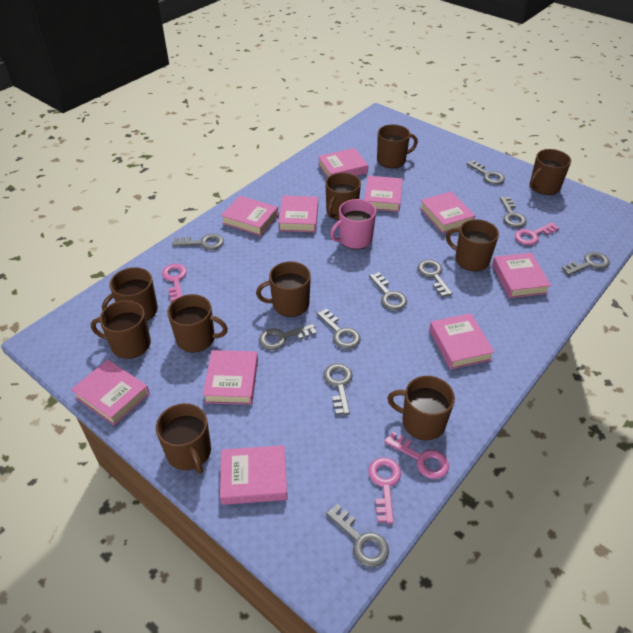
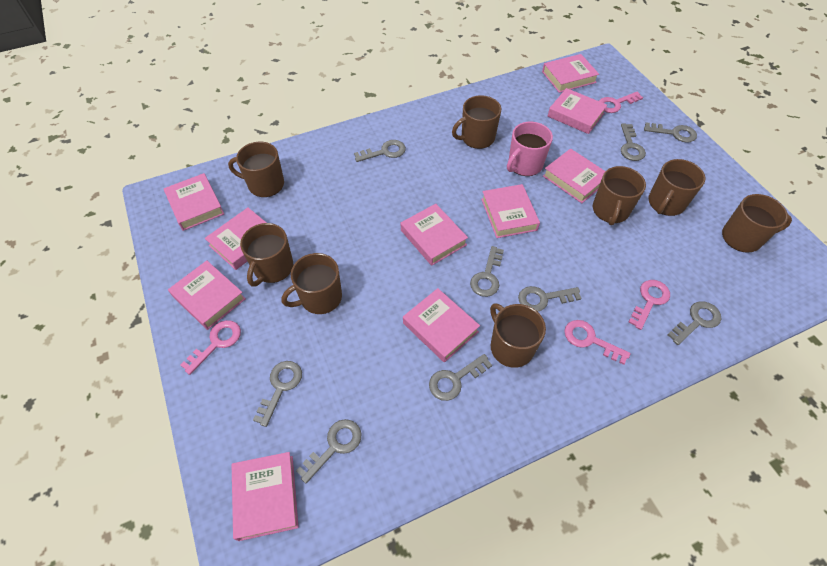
brown mug: 10 -> 8
grey key: 10 -> 9

